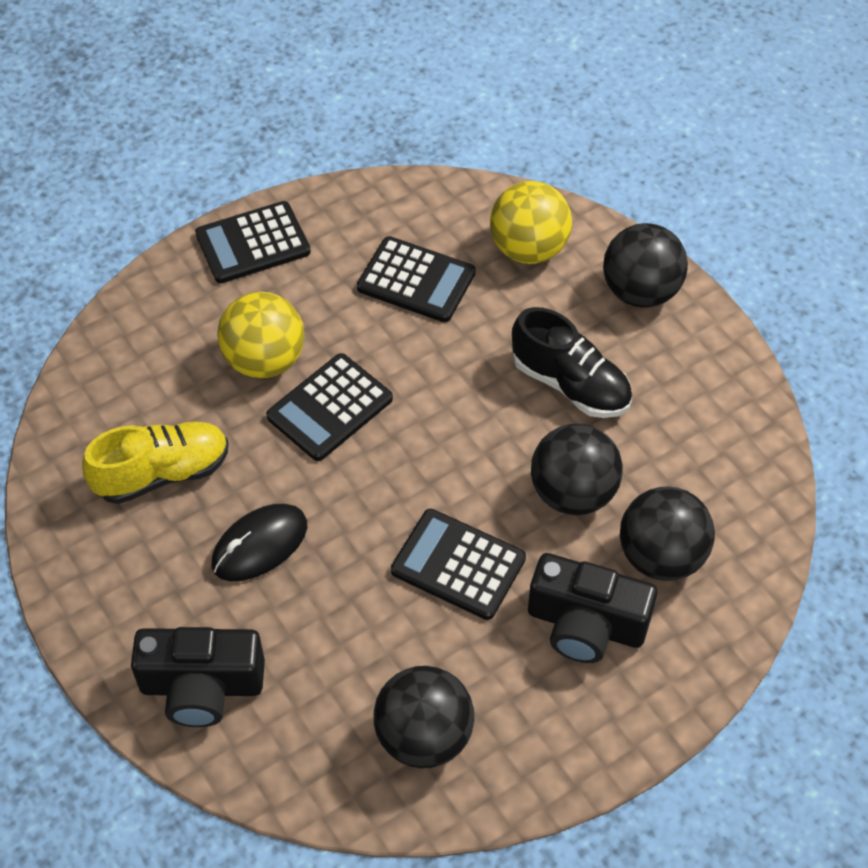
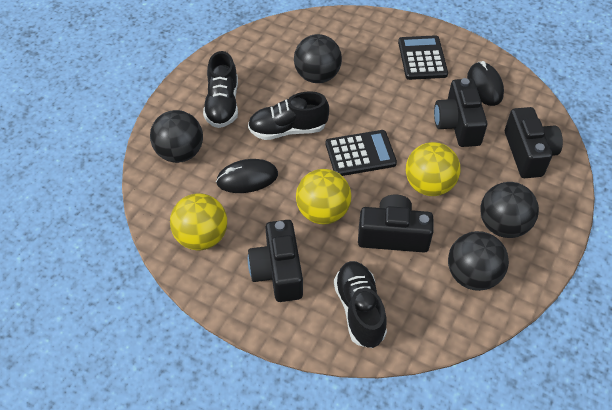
black calculator: 4 -> 2
black camera: 2 -> 4
black mouse: 1 -> 2
black shoe: 1 -> 3
yellow ball: 2 -> 3
yellow shoe: 1 -> 0

